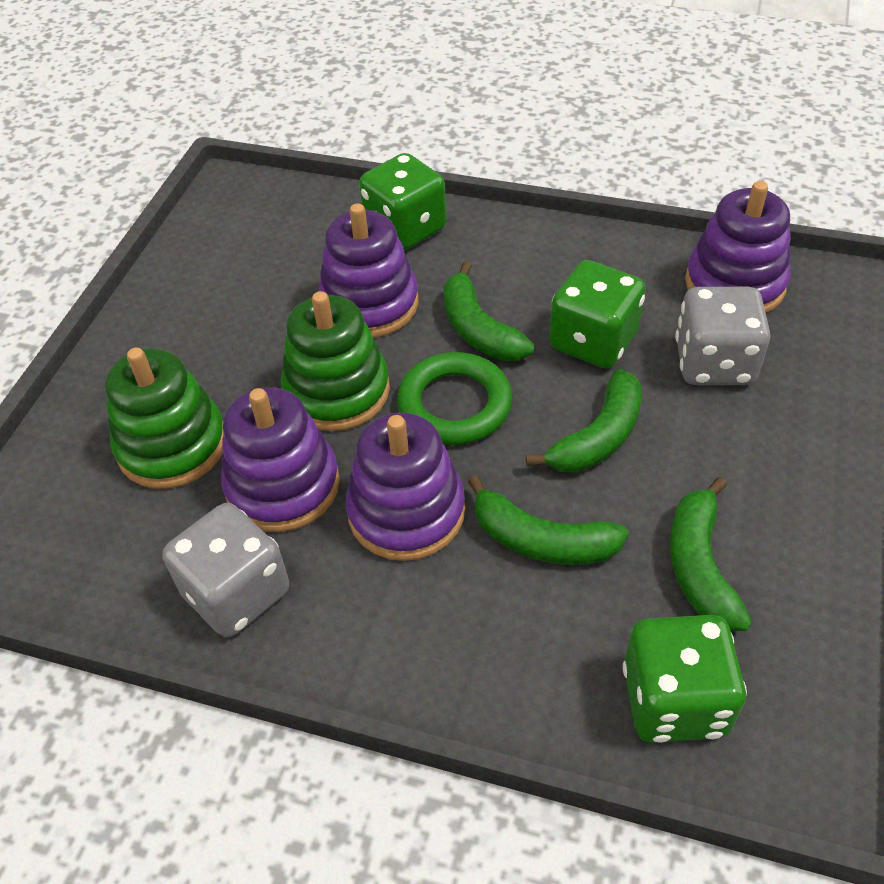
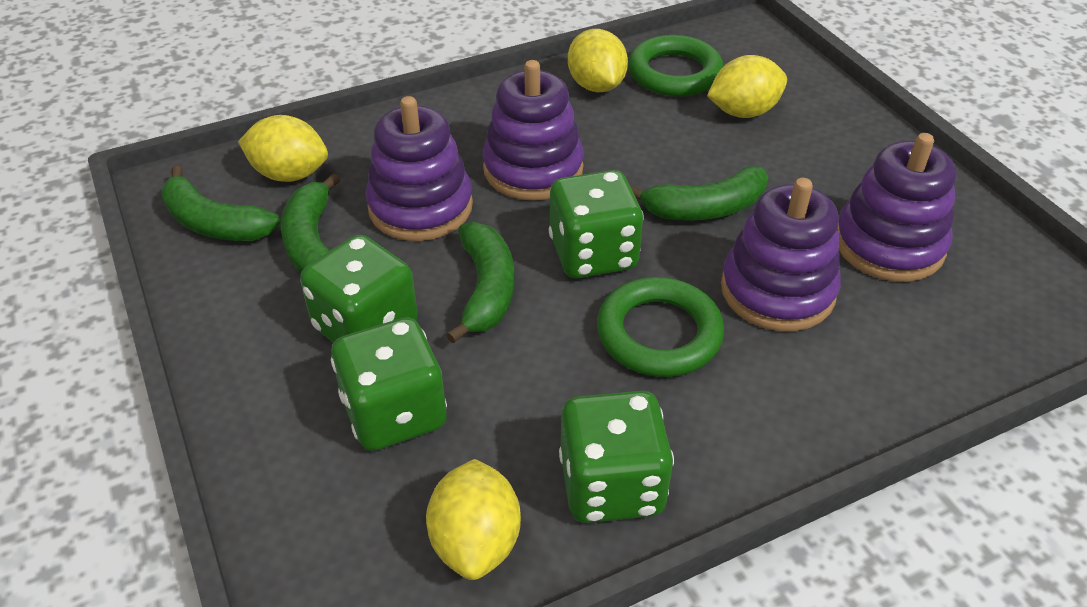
green dice: 3 -> 4
green ring: 1 -> 2
green stacking toy: 2 -> 0
grey dice: 2 -> 0
yellow lemon: 0 -> 4

